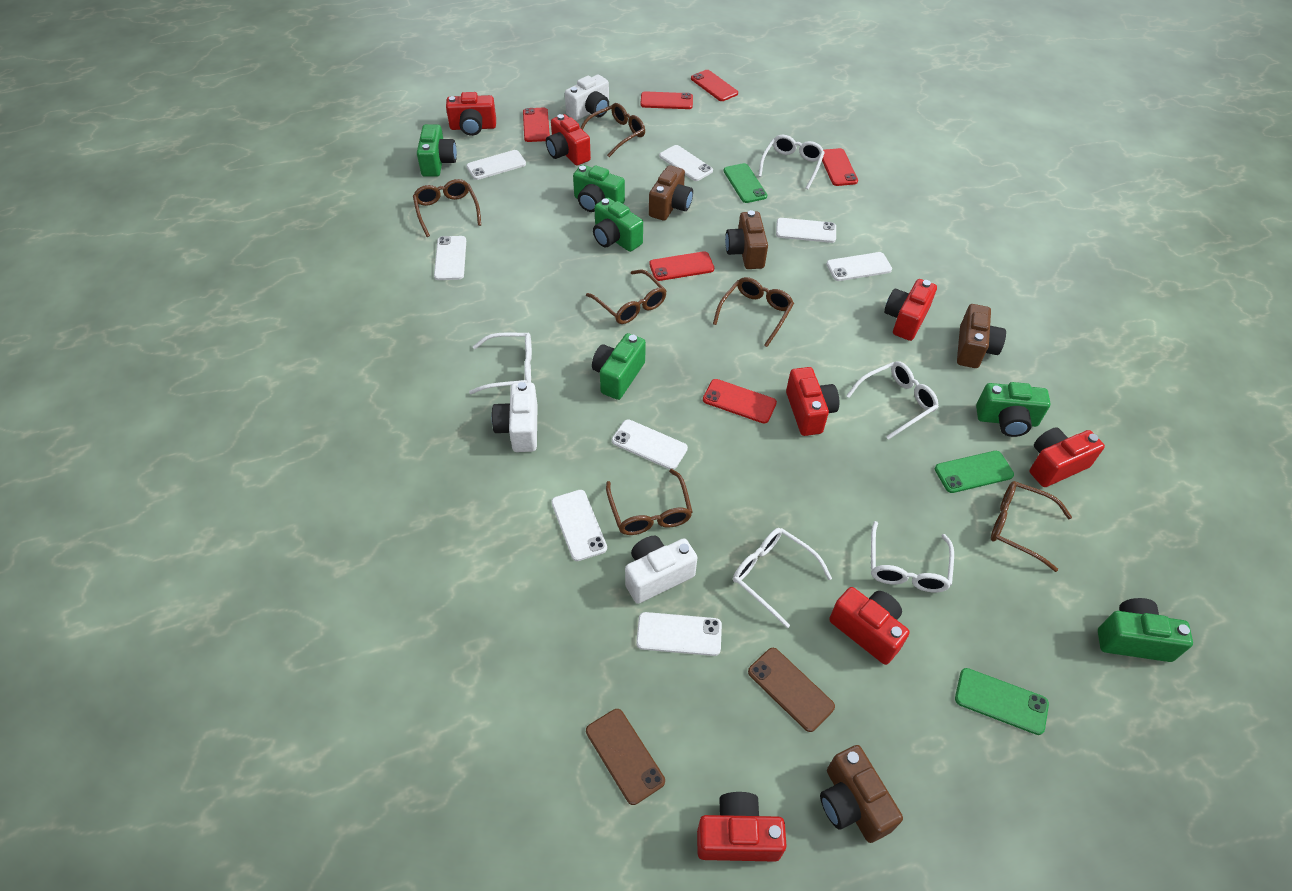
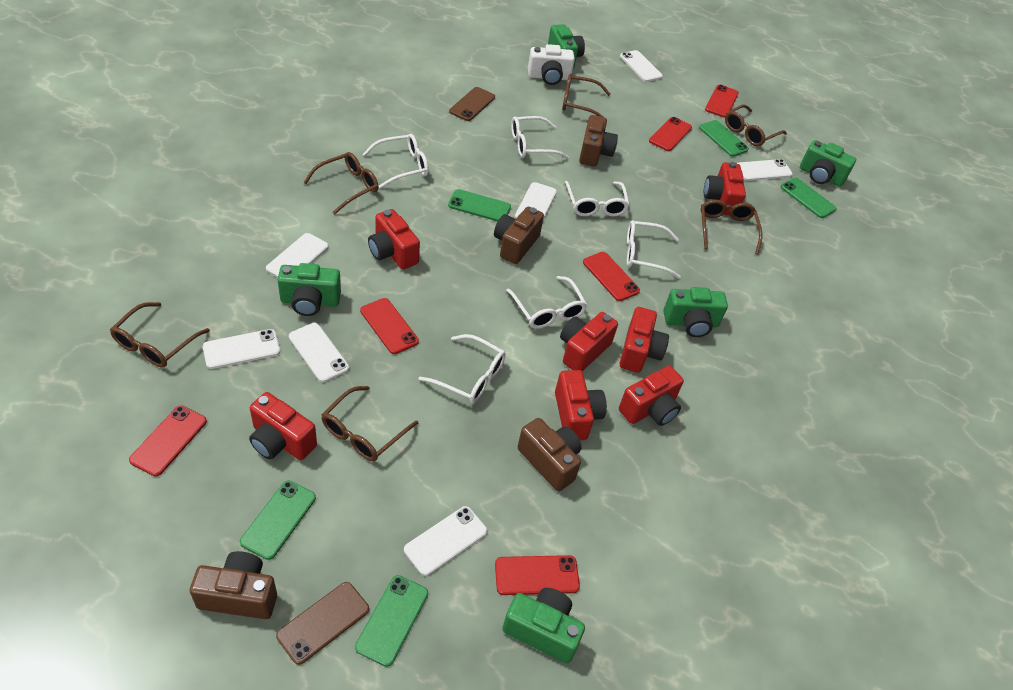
green camera: 6 -> 5
green phone: 3 -> 5
white camera: 3 -> 1
white glasses: 5 -> 6
white phone: 8 -> 7

